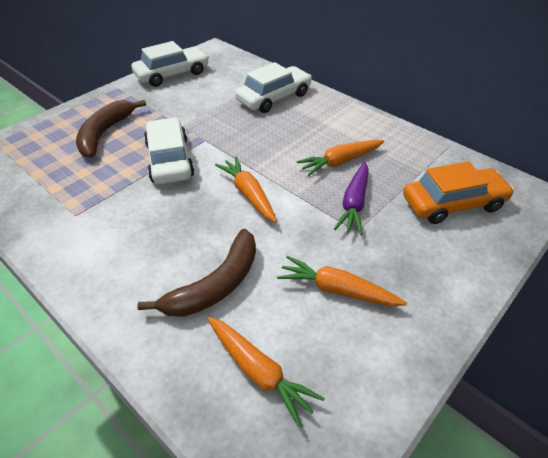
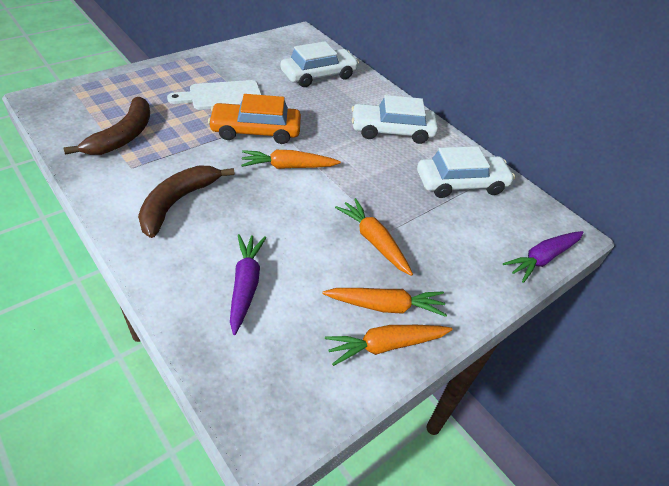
purple carrot: 1 -> 2
white cutting board: 0 -> 1

